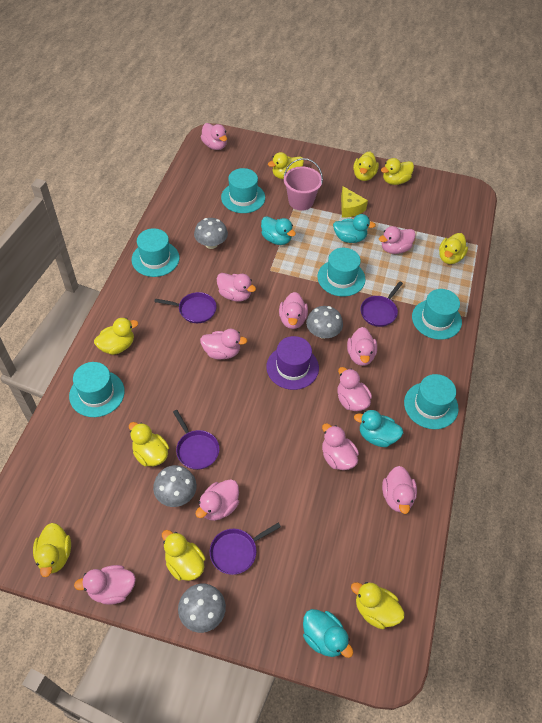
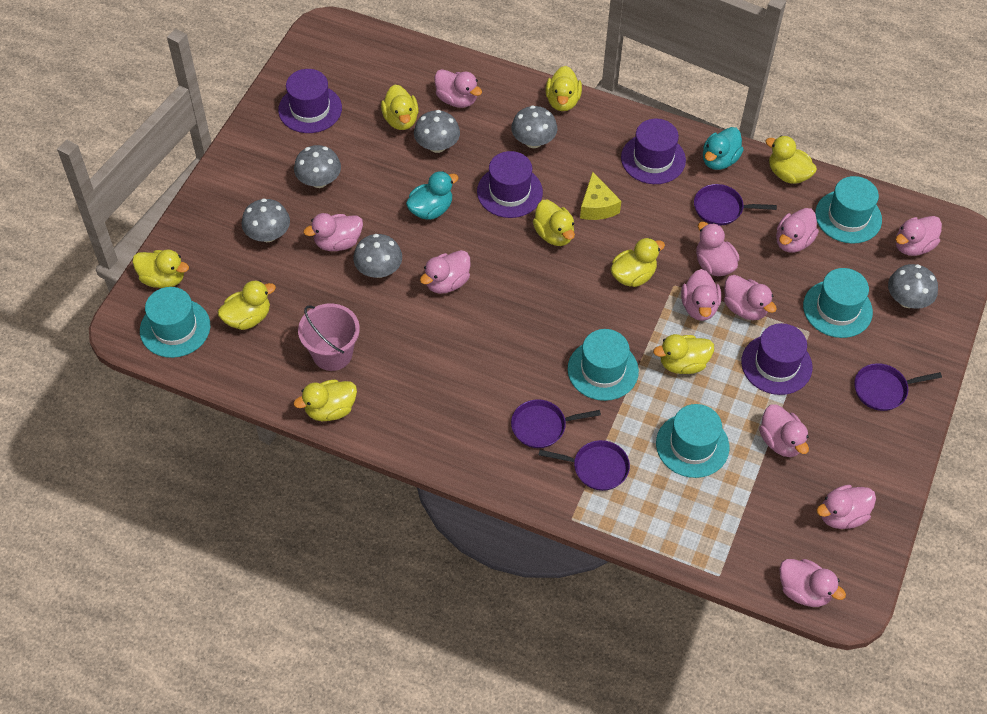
grey mushroom: 4 -> 6
purple hat: 1 -> 4
turquoise duck: 4 -> 2
turquoise hat: 6 -> 5

